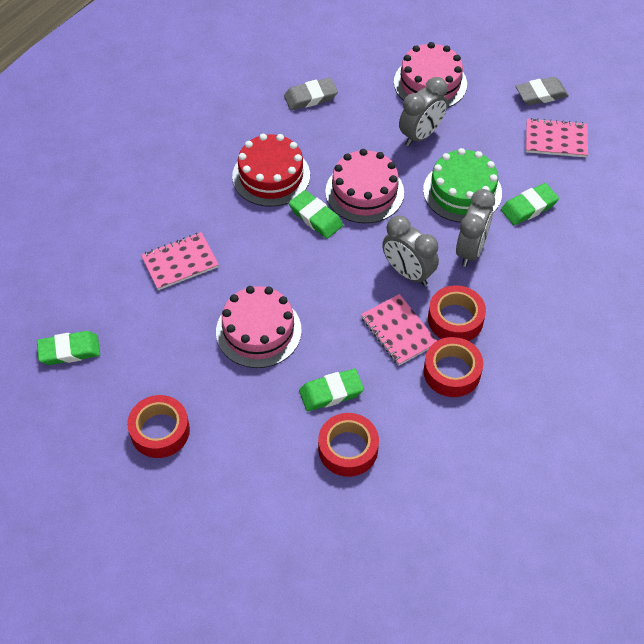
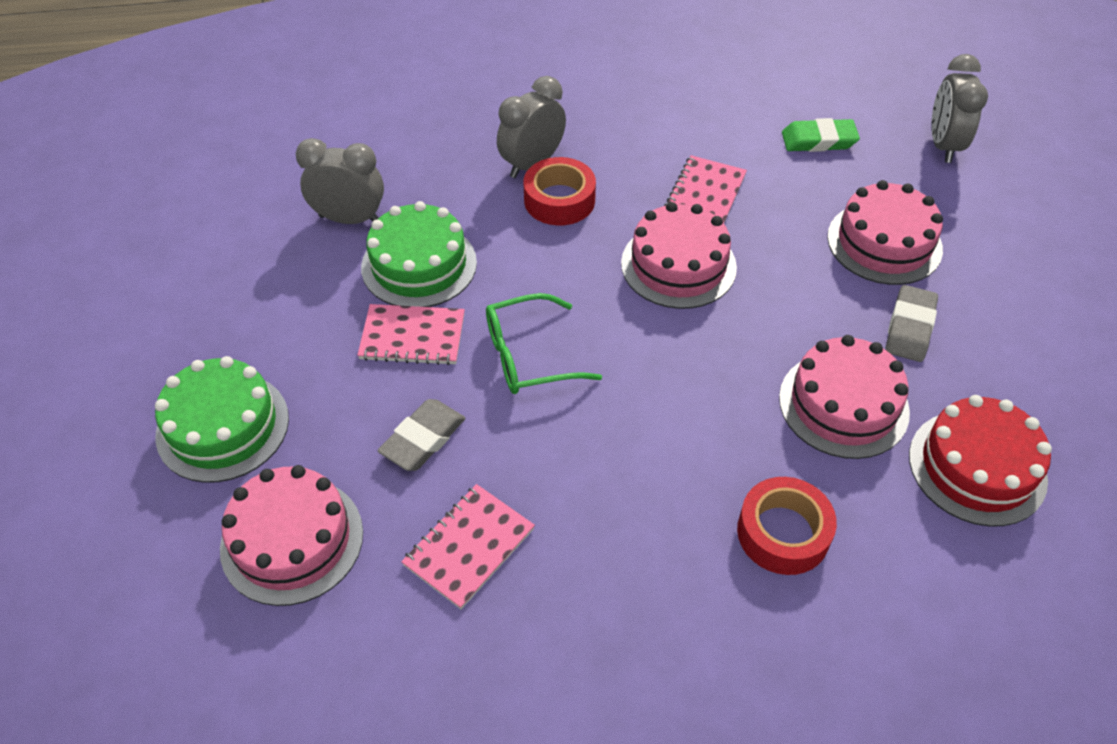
green cake: 1 -> 2
green eraser: 4 -> 1
green glasses: 0 -> 1
pink cake: 3 -> 4
red tape: 4 -> 2

